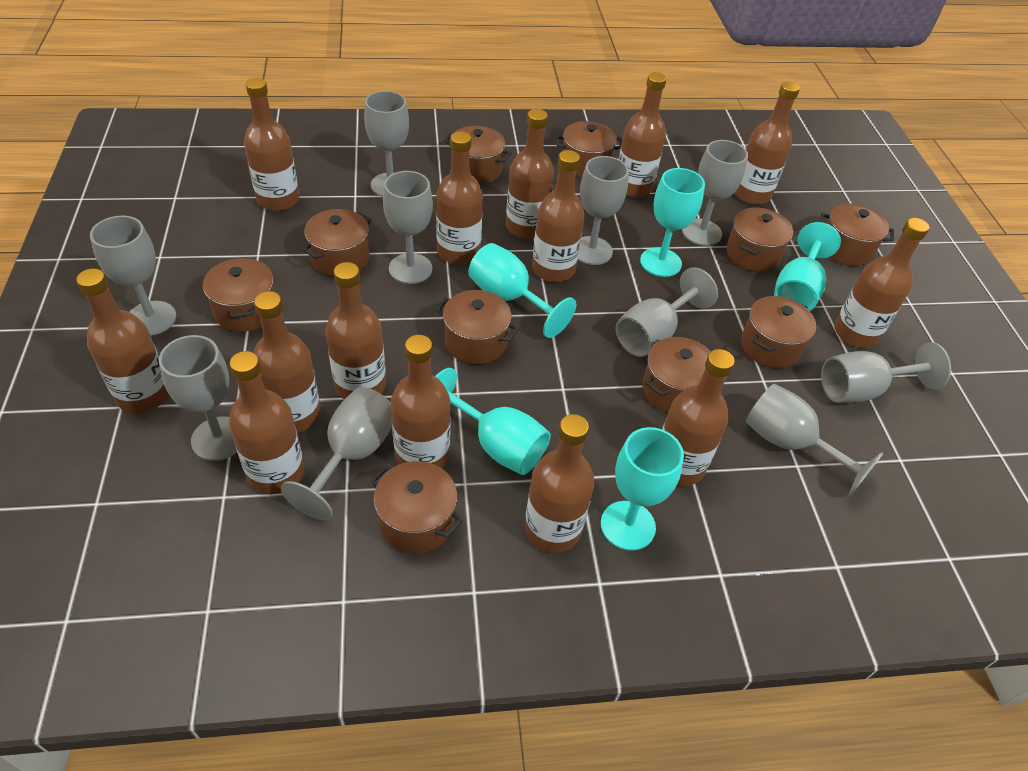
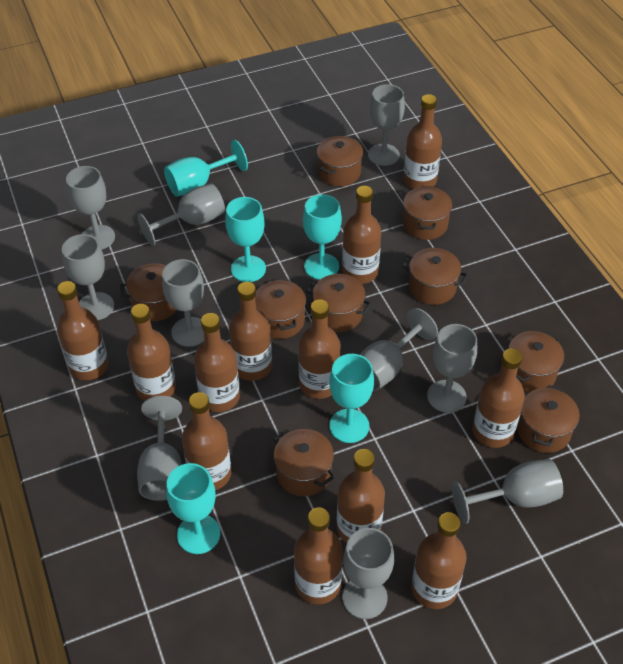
brown bottle: 14 -> 12
brown pot: 10 -> 9

